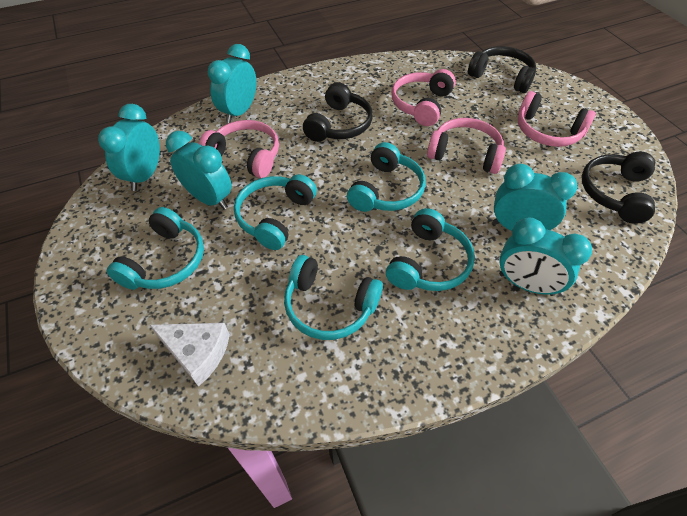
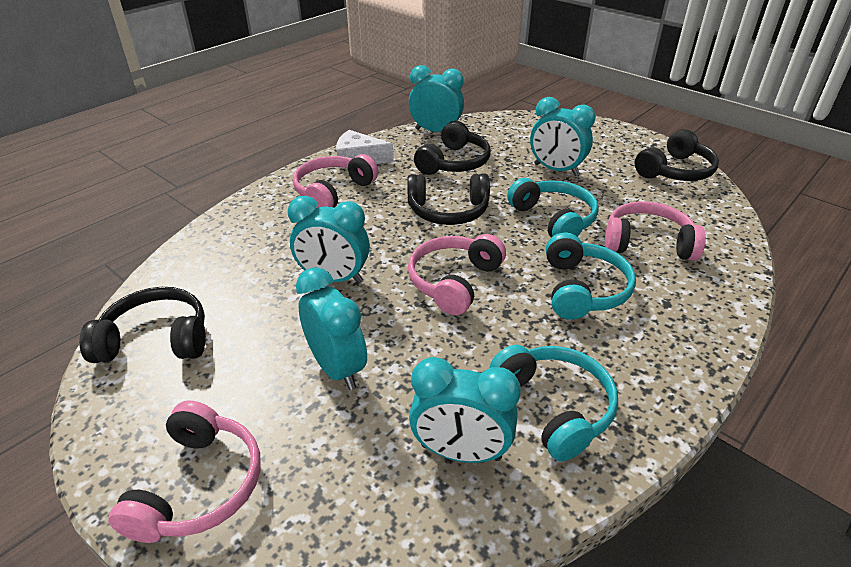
black headphones: 3 -> 4
turquoise headphones: 5 -> 3

